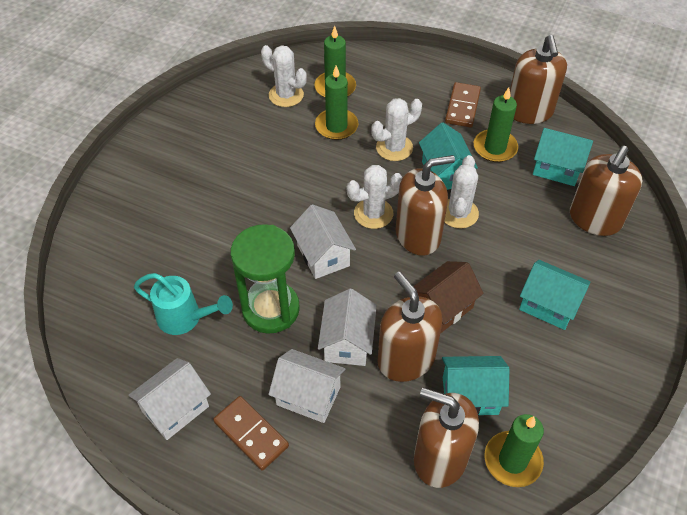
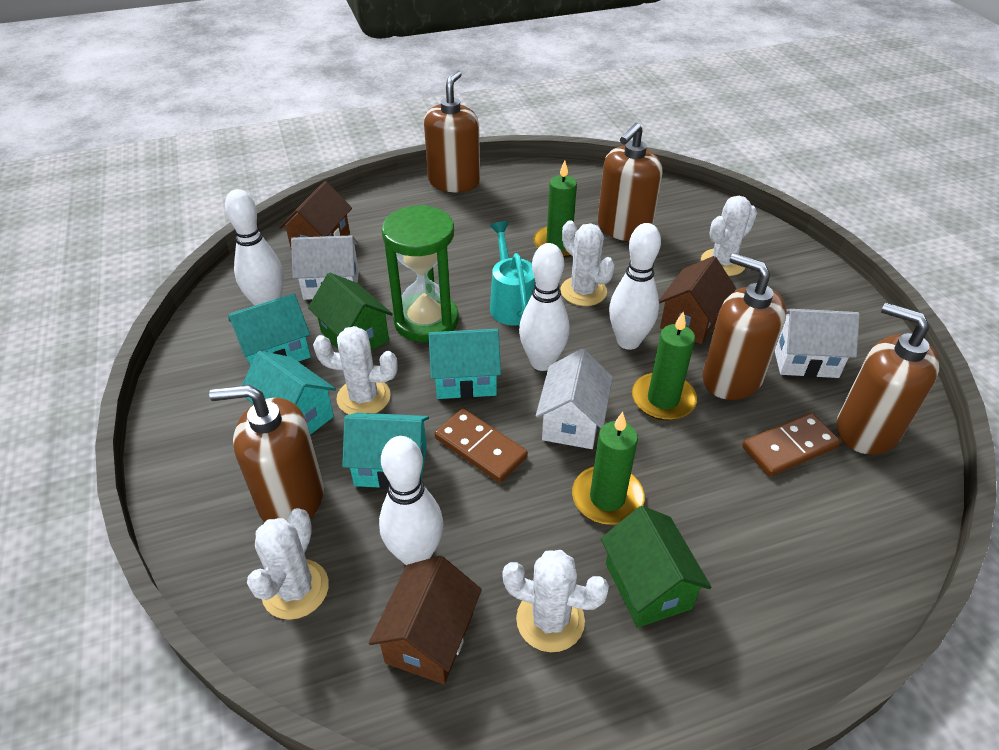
brown house: 1 -> 3
green candle: 4 -> 3
green house: 0 -> 2
white bowling pin: 0 -> 4
white cactus: 4 -> 5
white house: 4 -> 3

